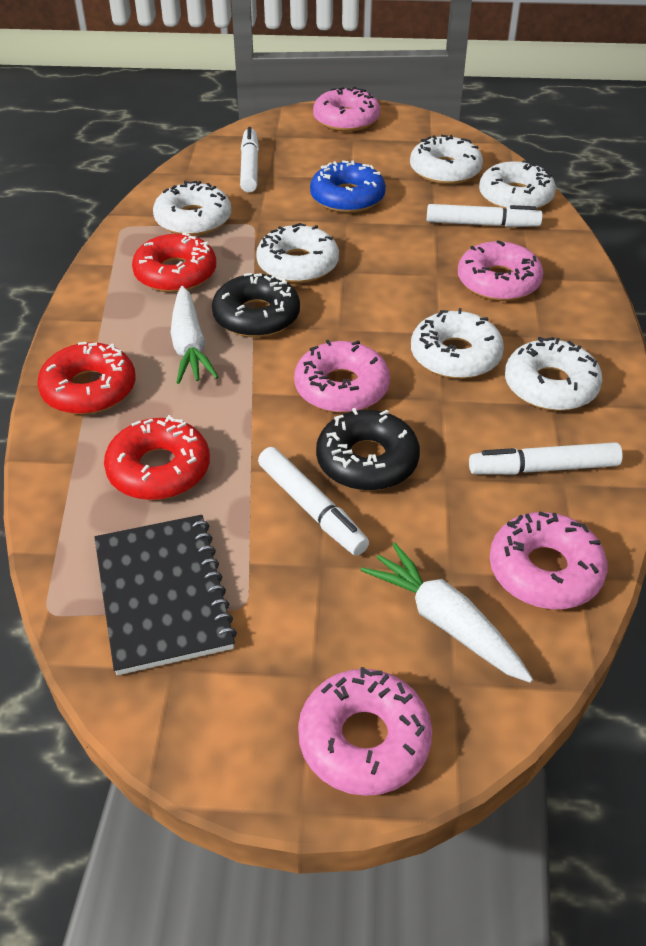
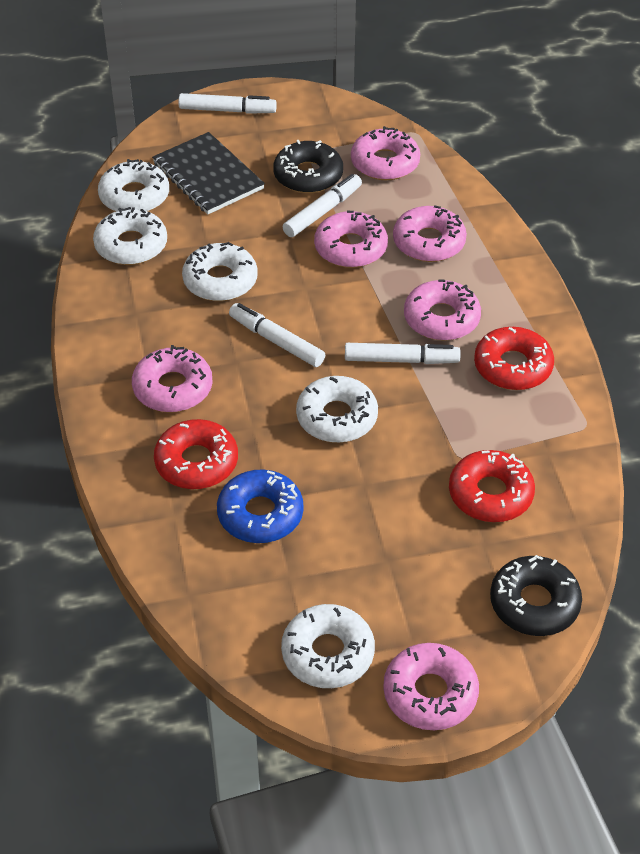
pink donut: 5 -> 6
white carrot: 2 -> 0
white donut: 6 -> 5

